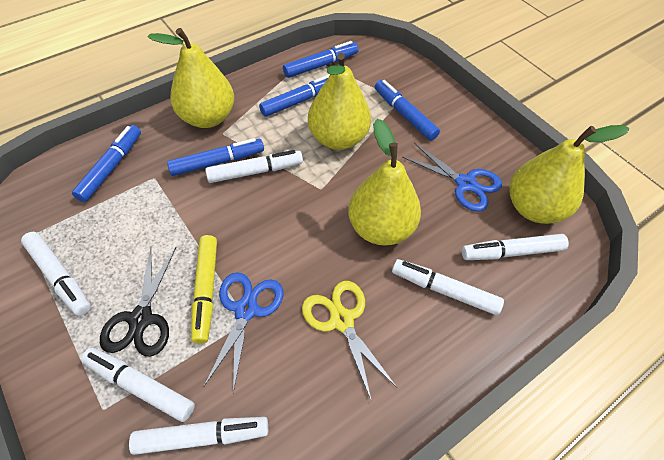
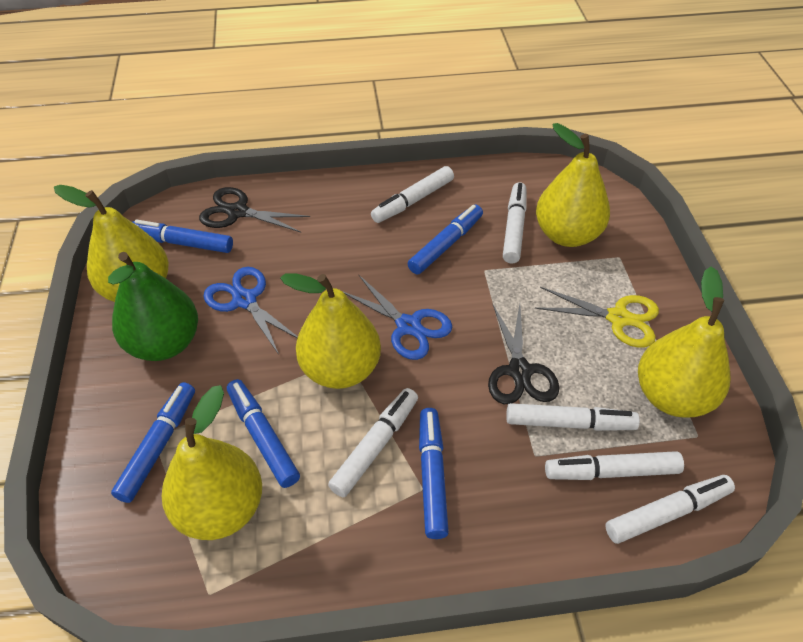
black scissors: 1 -> 2
green pear: 0 -> 1
yellow marker: 1 -> 0
yellow pear: 4 -> 5

